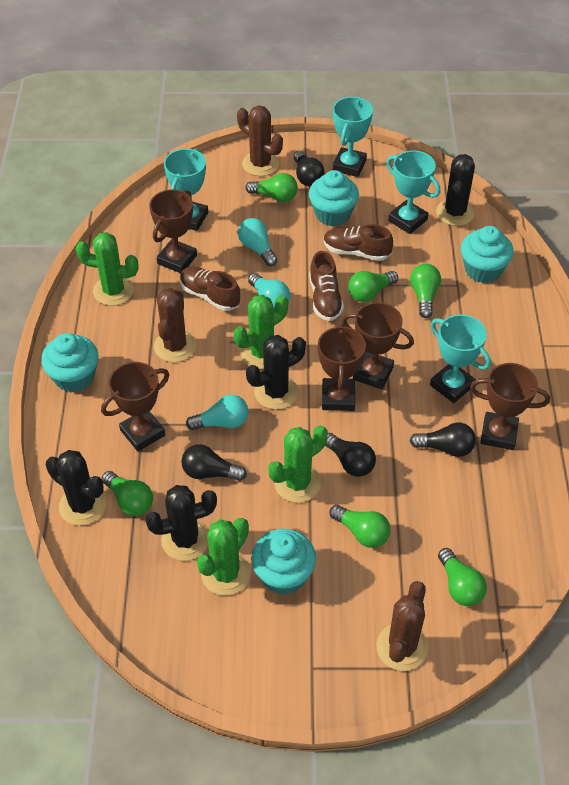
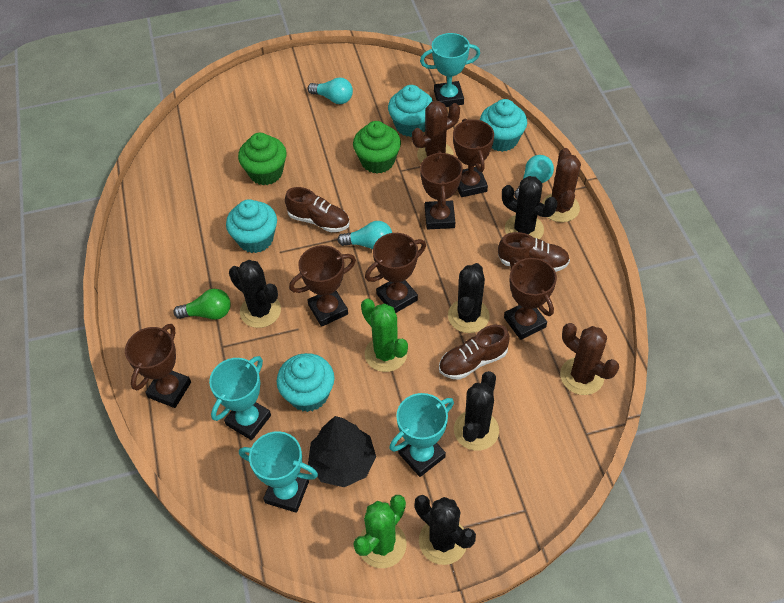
black cactus: 4 -> 5
black light bulb: 4 -> 0
black tree: 0 -> 1
brown trophy: 5 -> 6
green cactus: 4 -> 2
green cupcake: 0 -> 2
green light bulb: 6 -> 1

